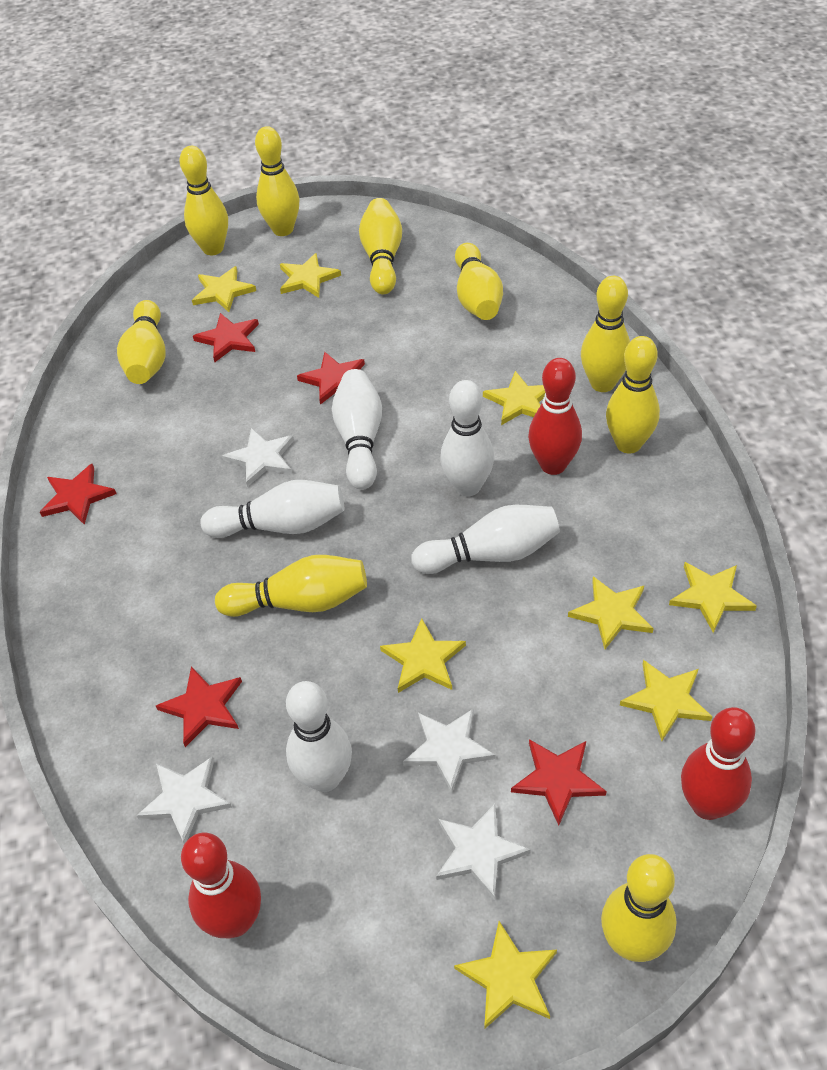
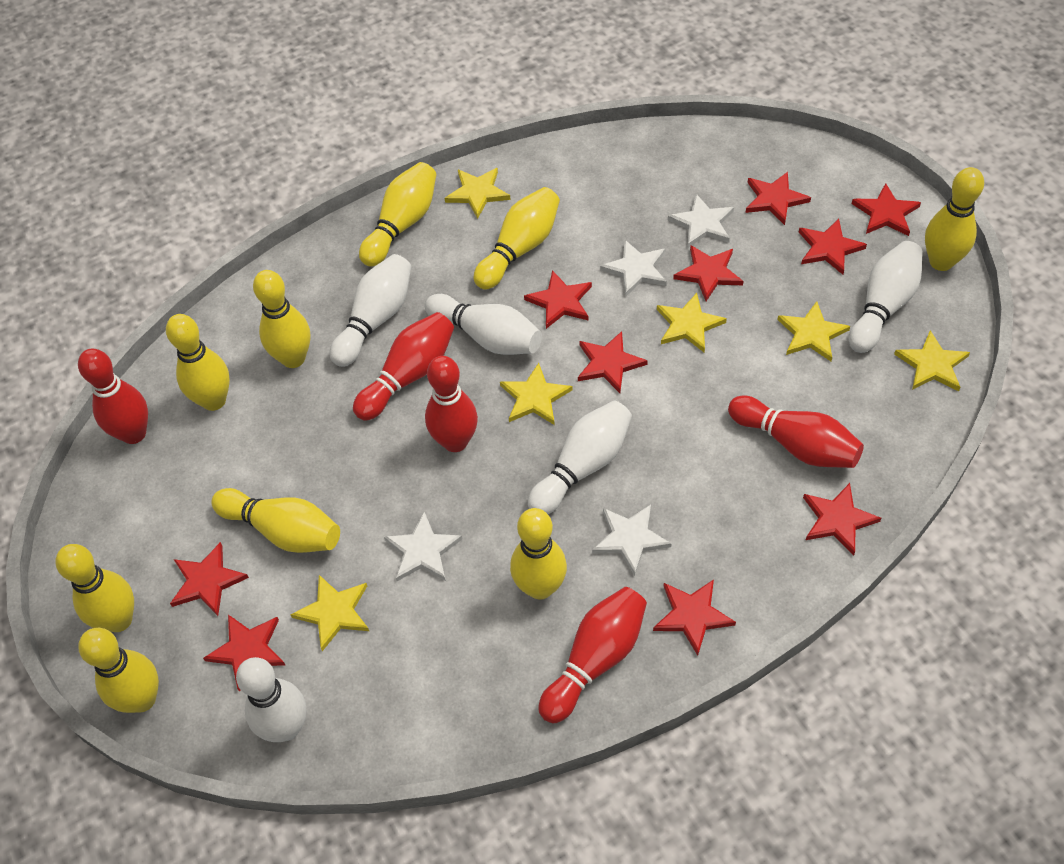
red bowling pin: 3 -> 5
red star: 5 -> 10
yellow star: 8 -> 6

